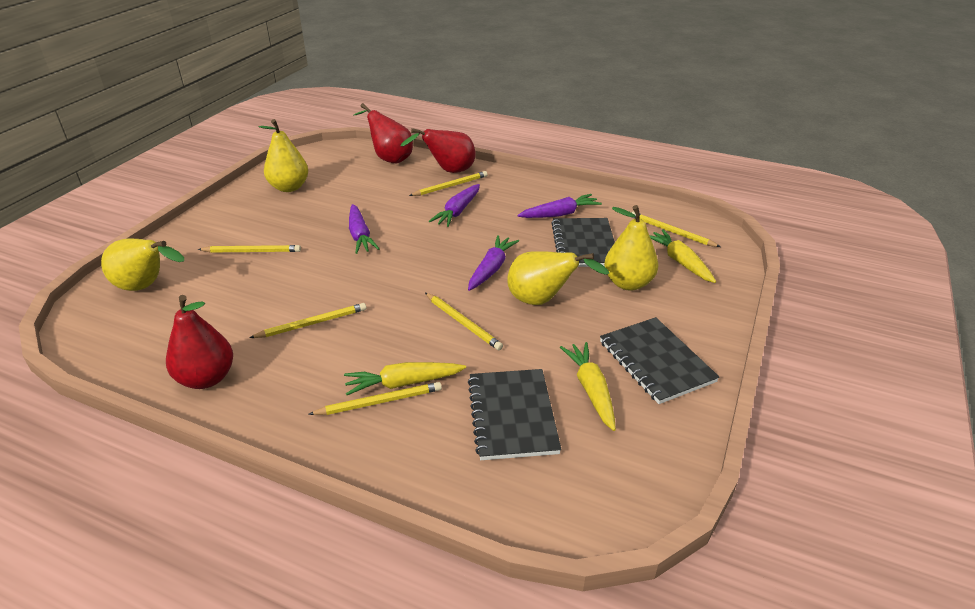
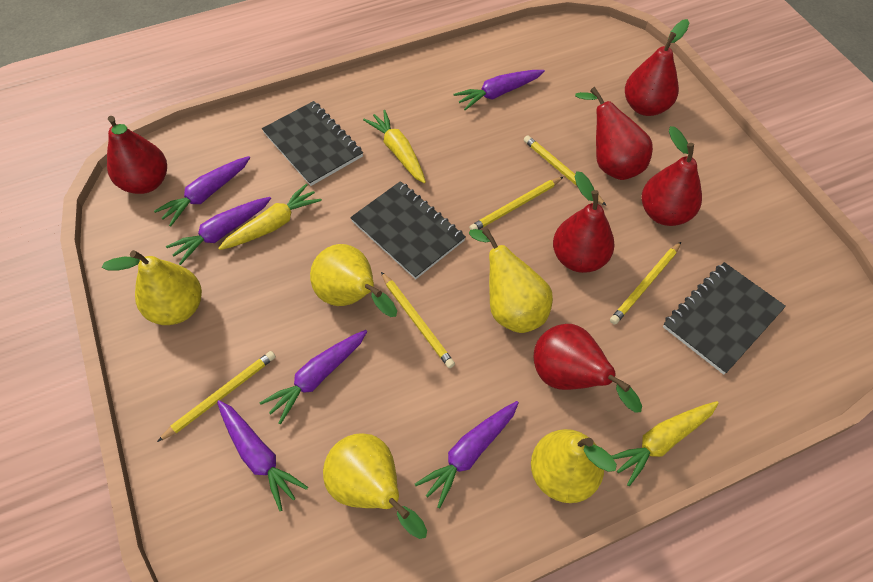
purple carrot: 4 -> 6
red pear: 3 -> 6
yellow pear: 4 -> 5
yellow pencil: 6 -> 5

